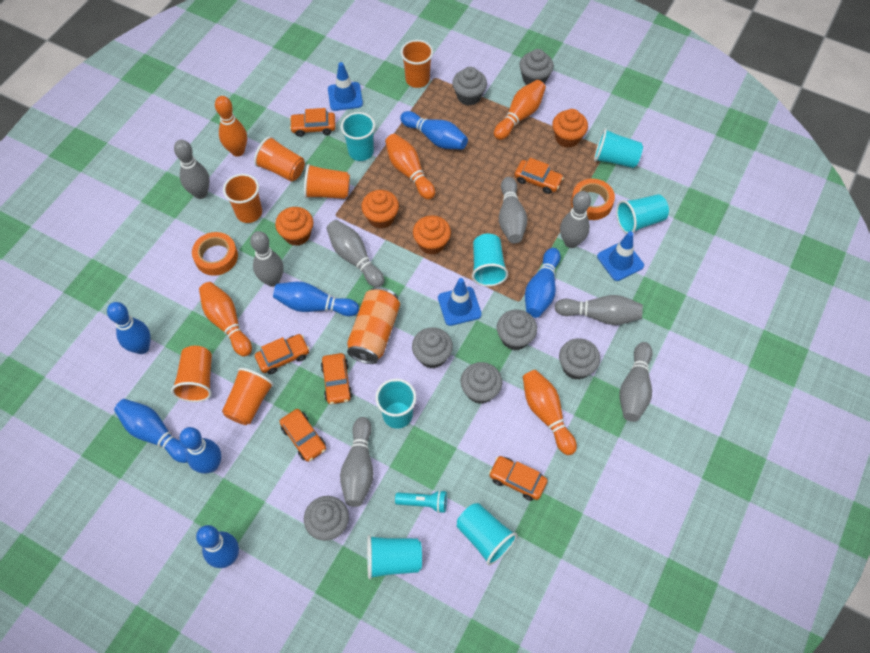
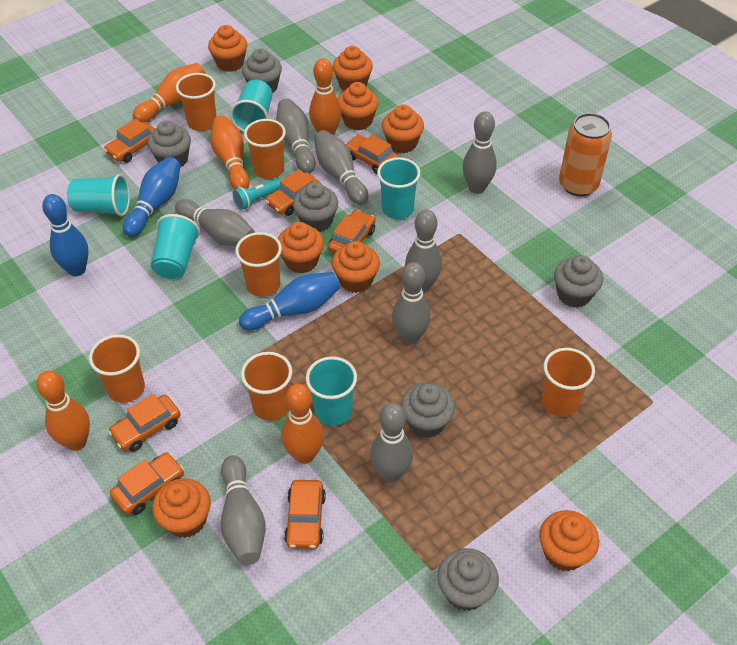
blue bowling pin: 7 -> 3
blue traffic cone: 3 -> 0
grey cupcake: 7 -> 6
orange car: 6 -> 7
orange cupcake: 4 -> 8
orange tape: 2 -> 0
turquoise cup: 7 -> 5

